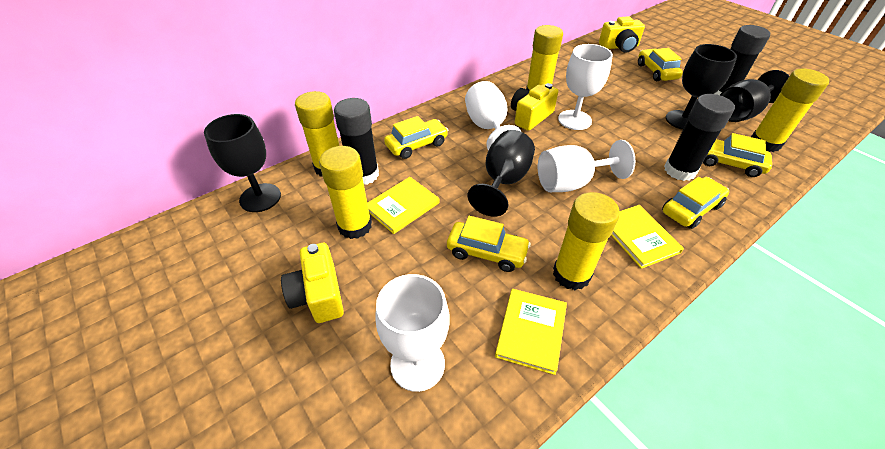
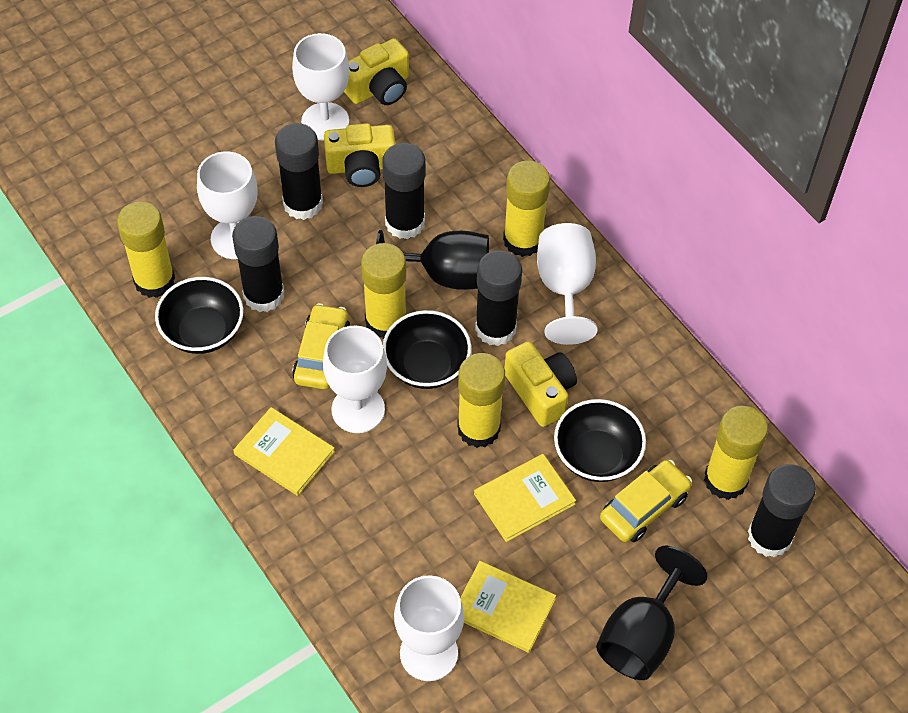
black bowl: 0 -> 3
black glue stick: 3 -> 5
black goblet: 4 -> 2
white goblet: 4 -> 5
yellow car: 5 -> 2

